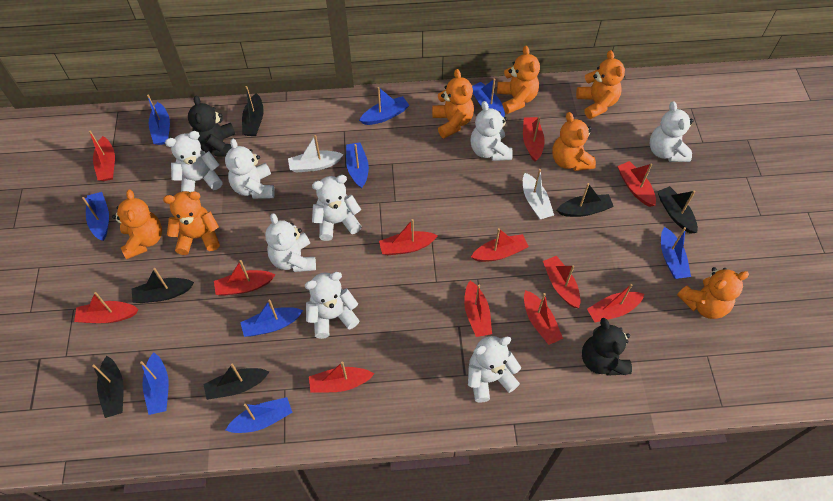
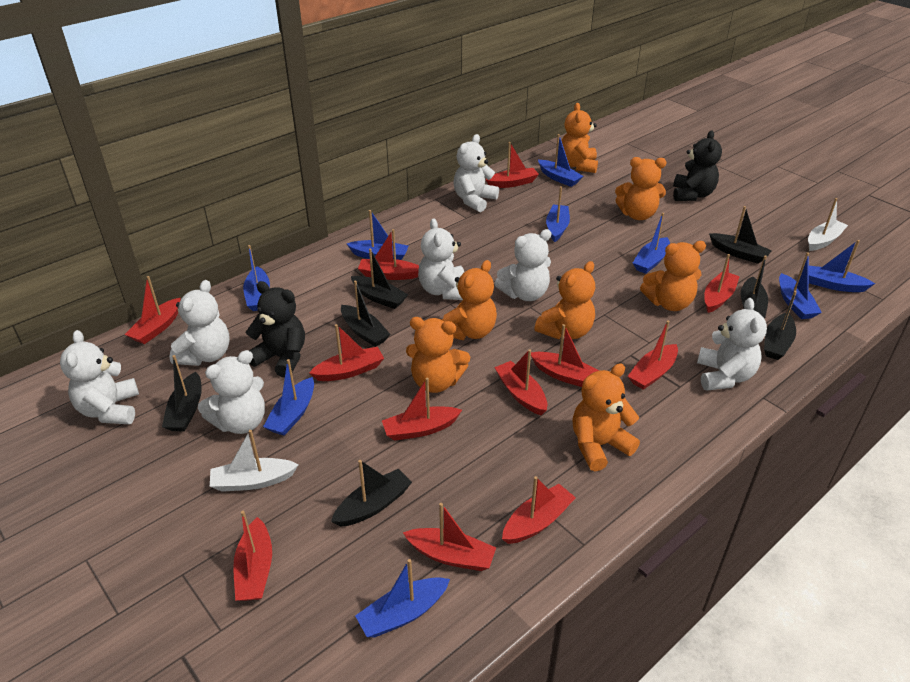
black boat: 6 -> 7
white teddy bear: 8 -> 7

